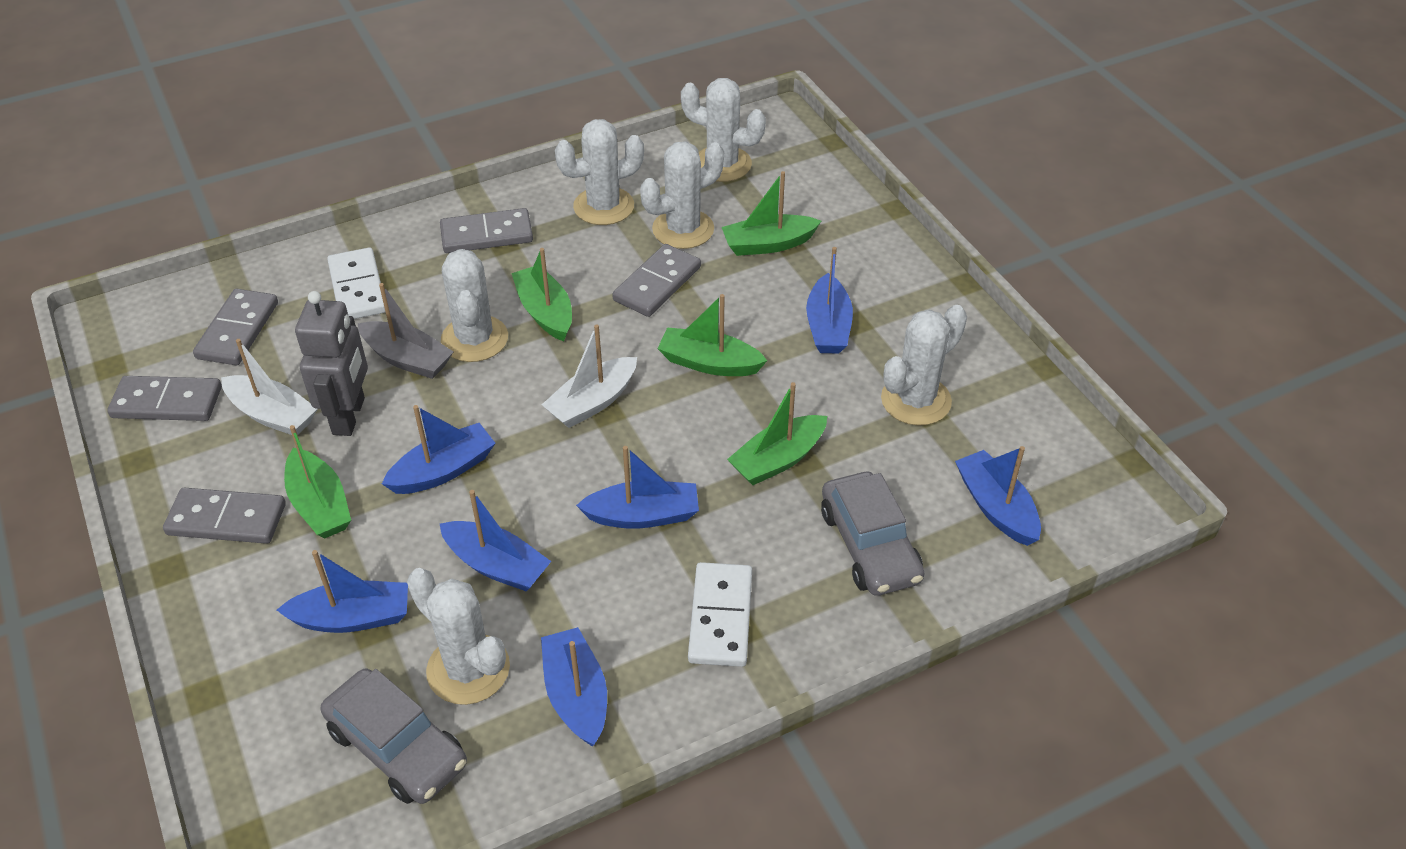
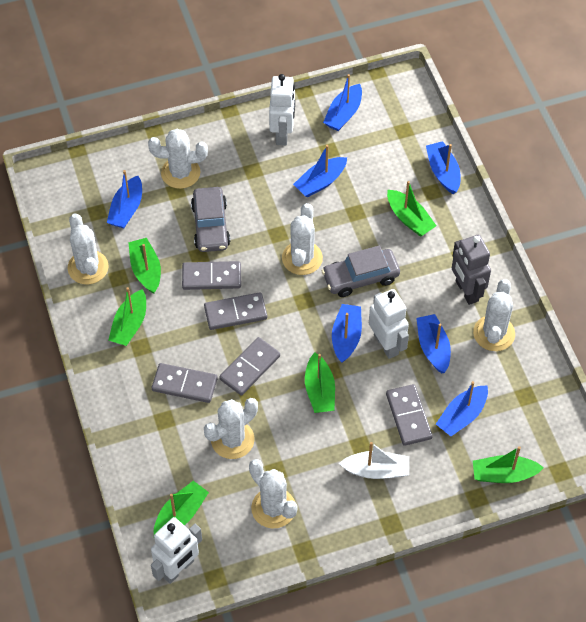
green boat: 5 -> 6
grey boat: 1 -> 0
white boat: 2 -> 1
white domino: 2 -> 0
white robot: 0 -> 3

